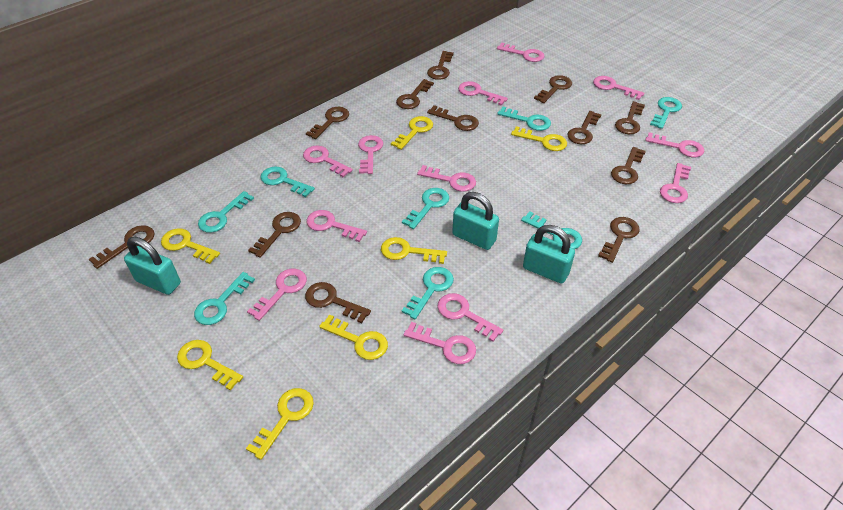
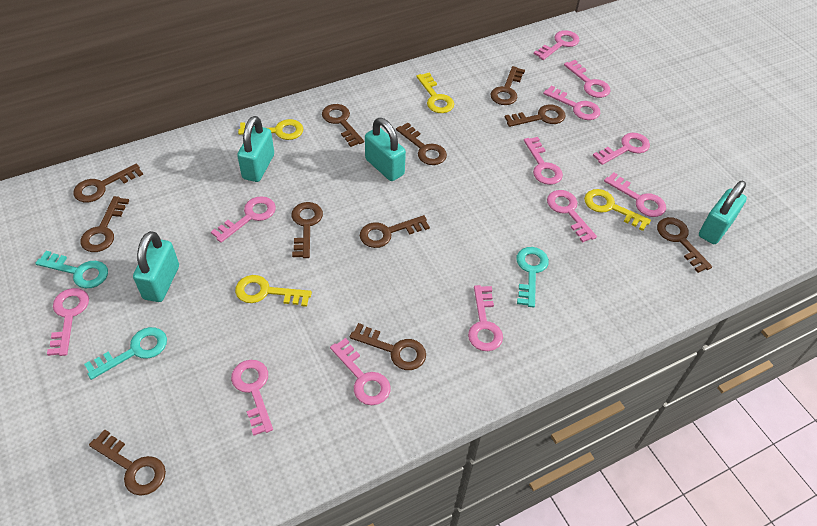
brown key: 12 -> 11
turquoise key: 8 -> 3
turquoise padlock: 3 -> 4
yellow key: 7 -> 4

